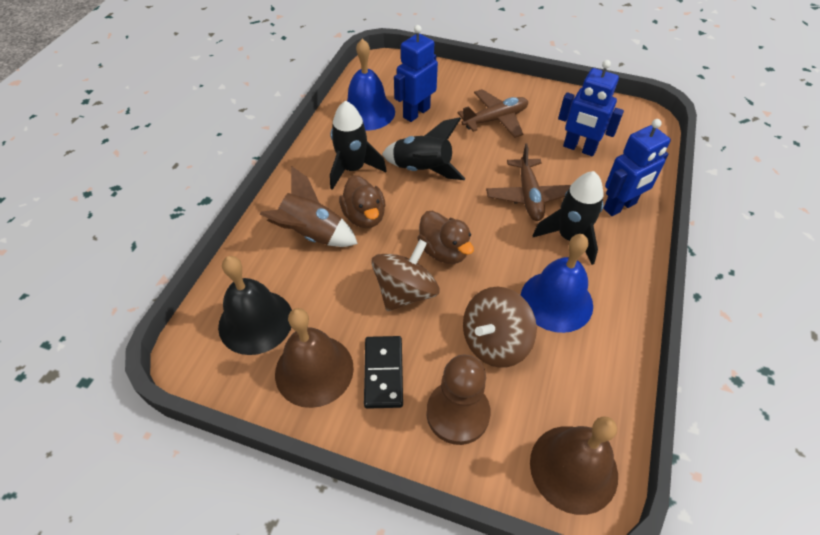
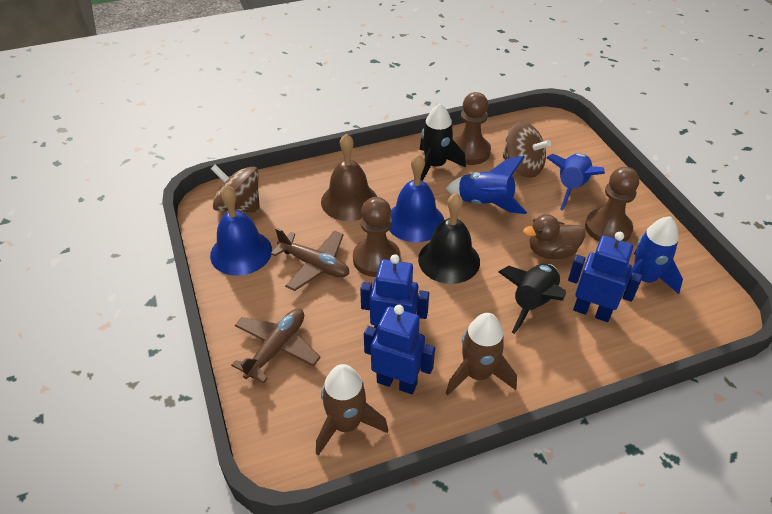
black domino: 1 -> 0
black rocket: 3 -> 2
blue rocket: 0 -> 3
brown bell: 2 -> 1
brown duck: 2 -> 1
brown pawn: 1 -> 3
brown rocket: 1 -> 2

